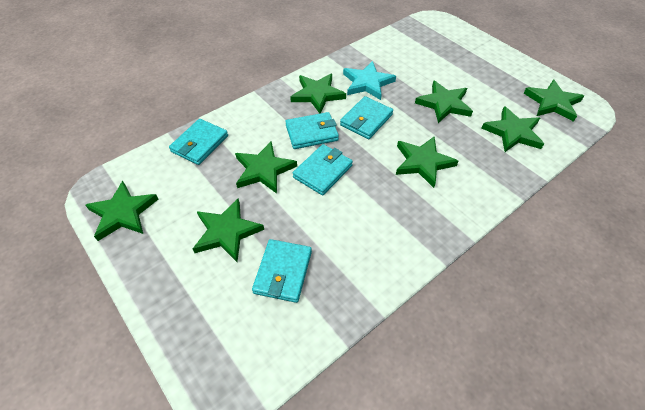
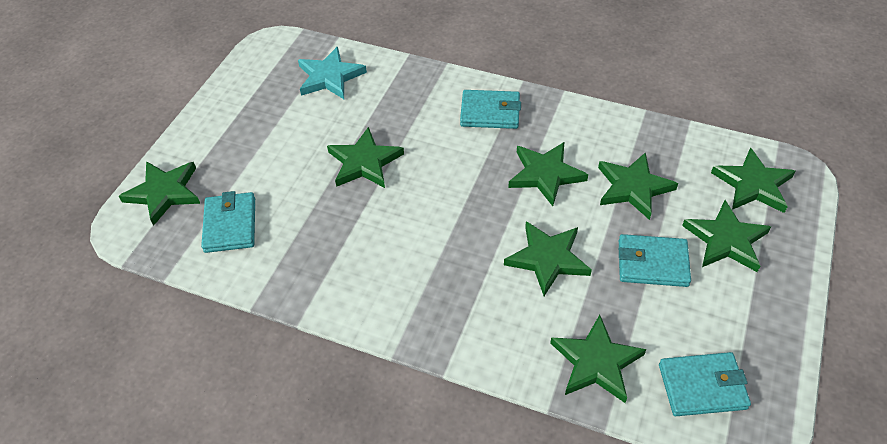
turquoise wallet: 5 -> 4

